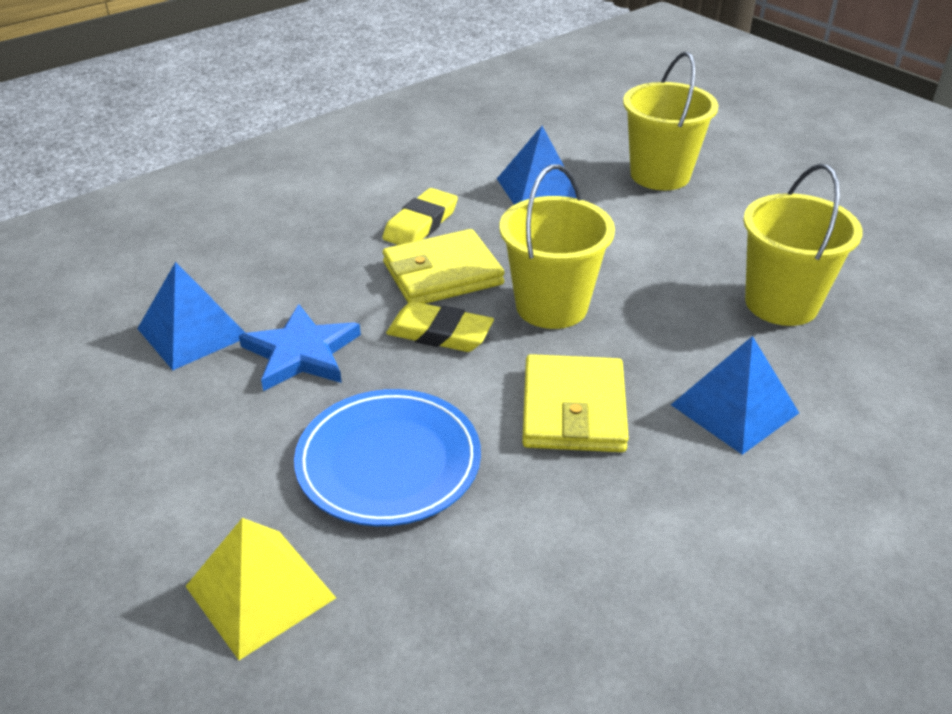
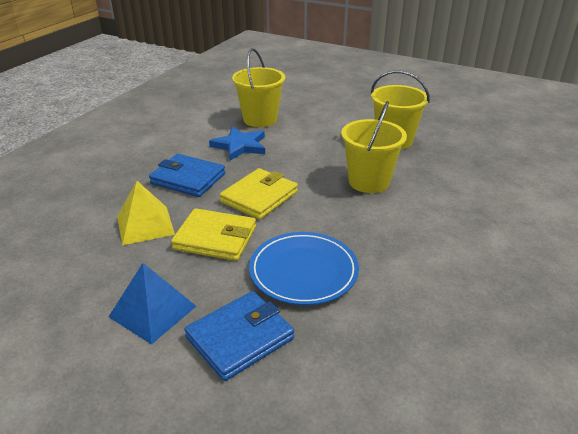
blue pyramid: 3 -> 1
blue wallet: 0 -> 2
yellow eraser: 2 -> 0

